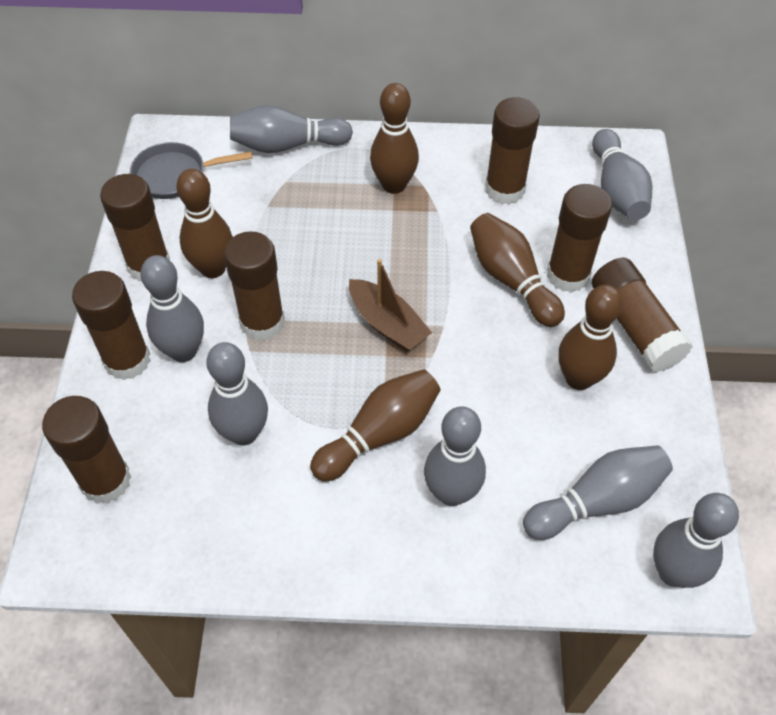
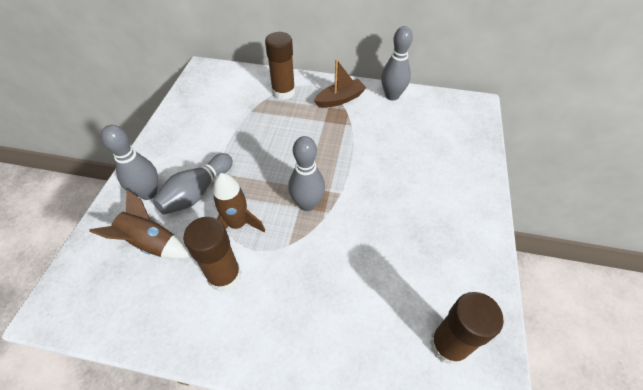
brown bowling pin: 5 -> 0
brown glue stick: 7 -> 3
brown rocket: 0 -> 2
grey bowling pin: 7 -> 4
grey pan: 1 -> 0

